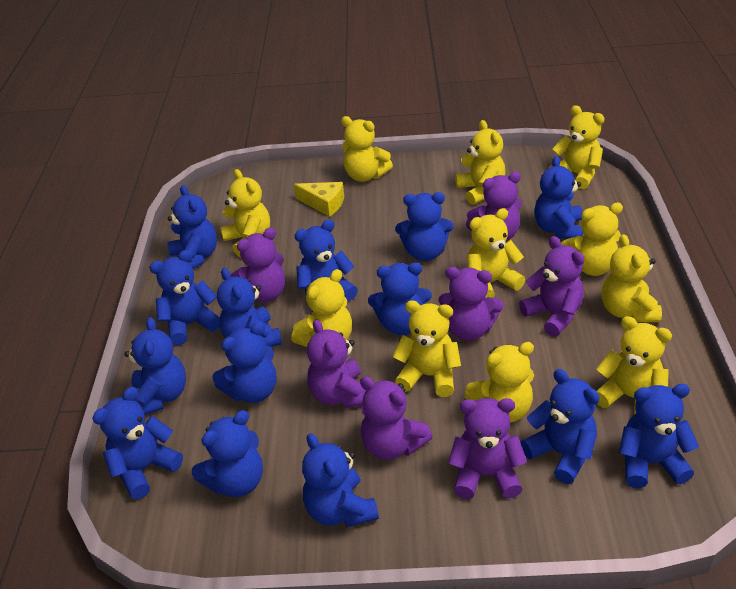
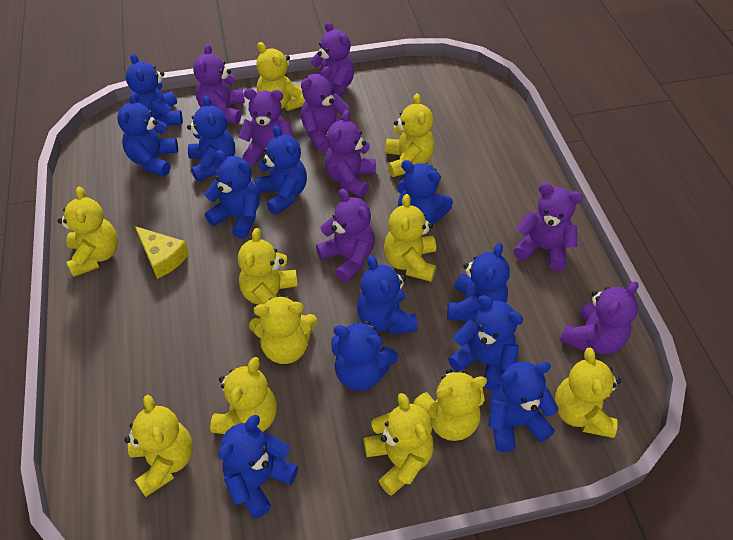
blue teddy bear: 14 -> 12
purple teddy bear: 7 -> 8

